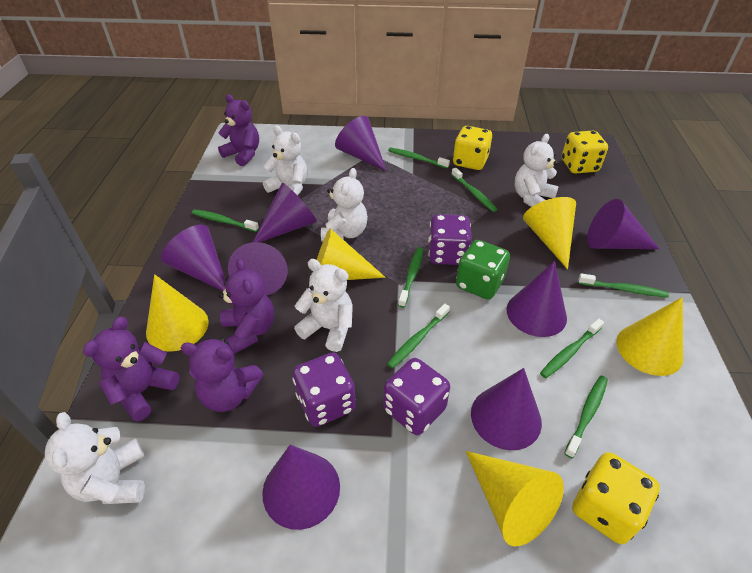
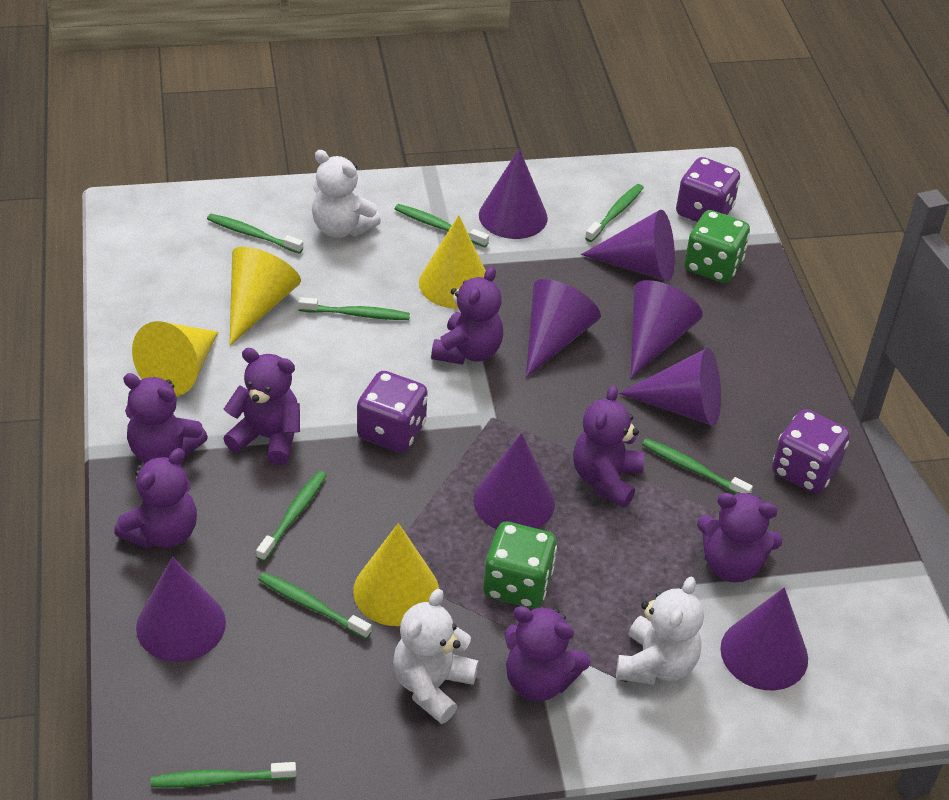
green dice: 1 -> 2
purple teddy bear: 4 -> 7
white teddy bear: 5 -> 3
yellow cone: 5 -> 4
yellow dice: 3 -> 0

